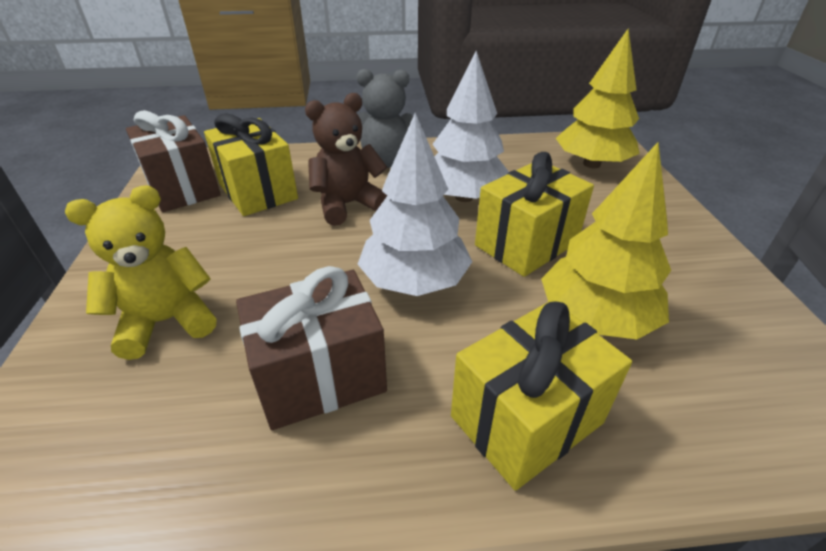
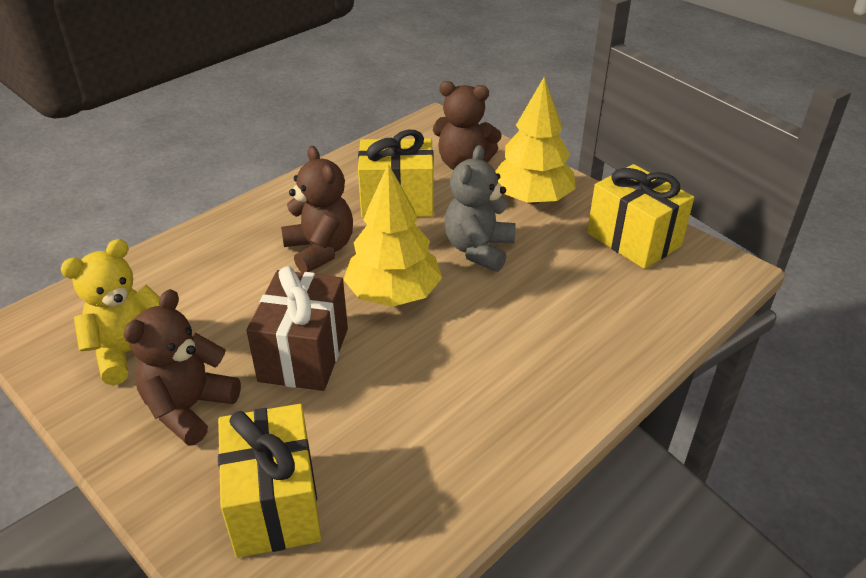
brown gift: 2 -> 1
brown teddy bear: 1 -> 3
white tree: 2 -> 0

